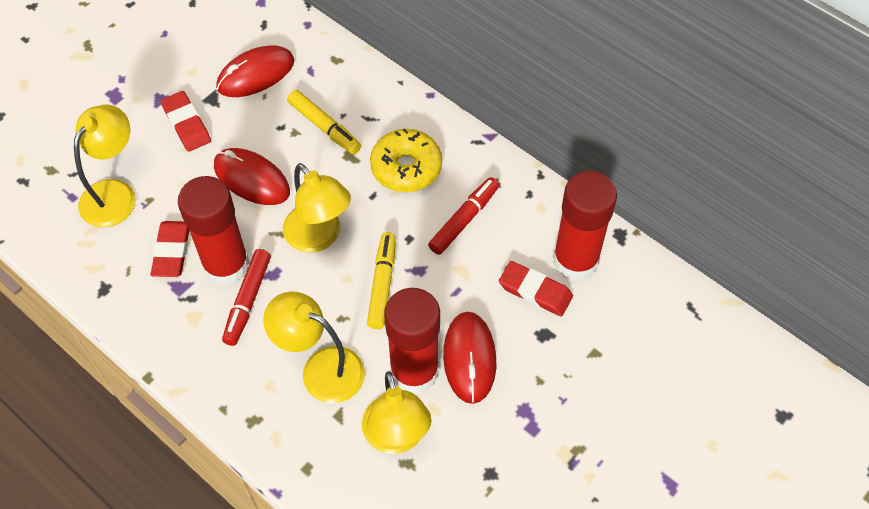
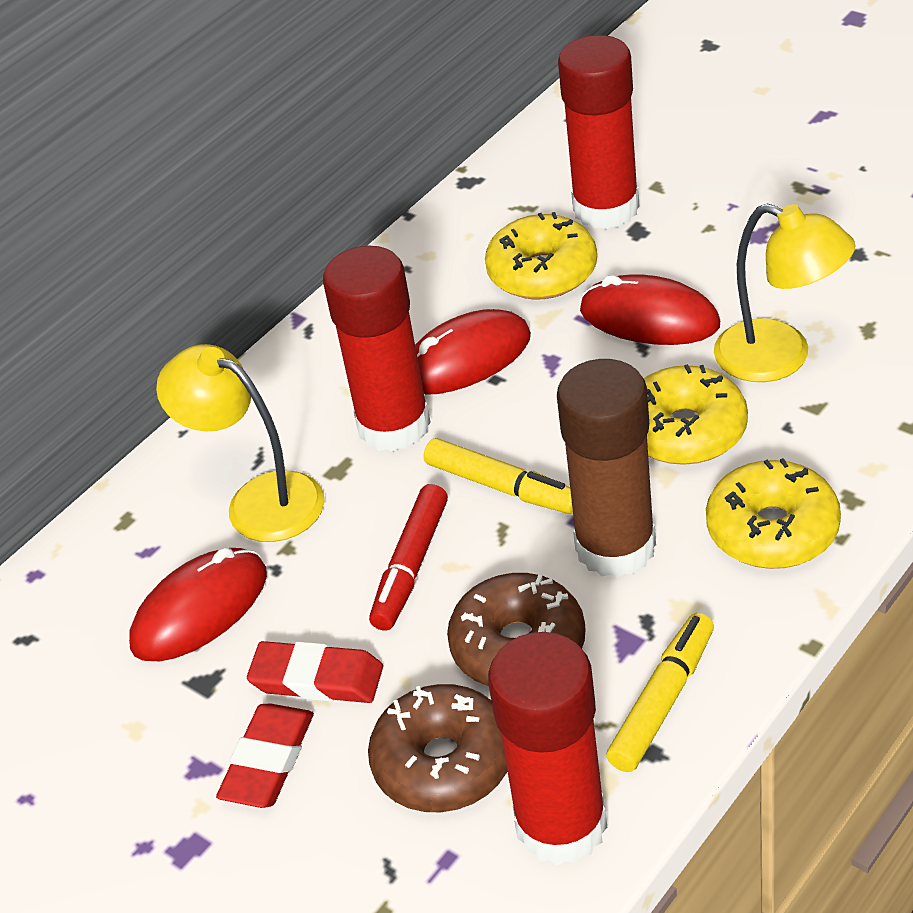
brown donut: 0 -> 2
brown glue stick: 0 -> 1
red eraser: 3 -> 2
red marker: 2 -> 1
yellow donut: 1 -> 3
yellow lamp: 4 -> 2

